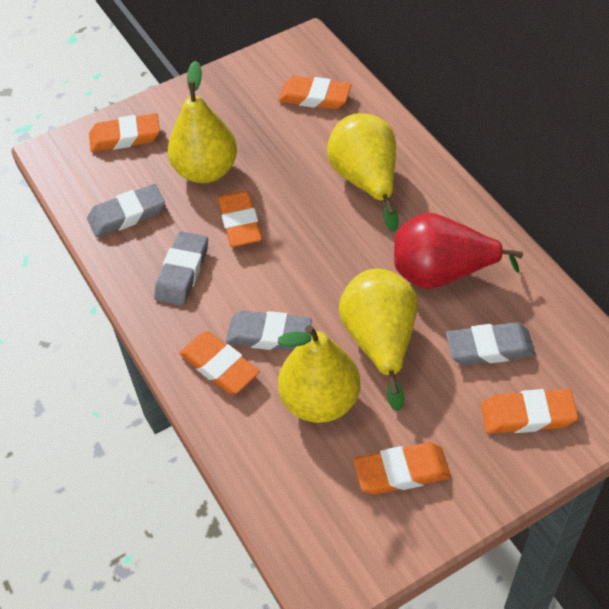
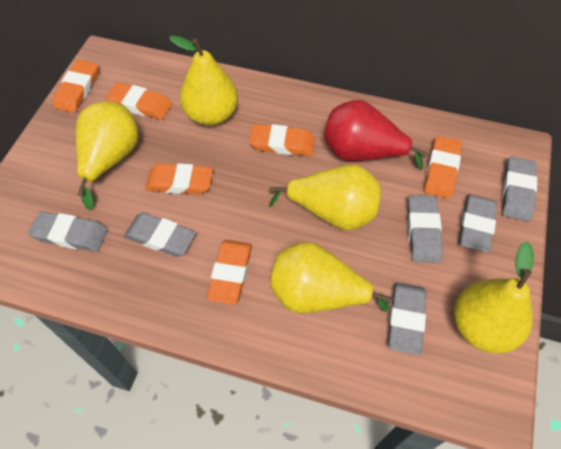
grey eraser: 4 -> 6
yellow pear: 4 -> 5

